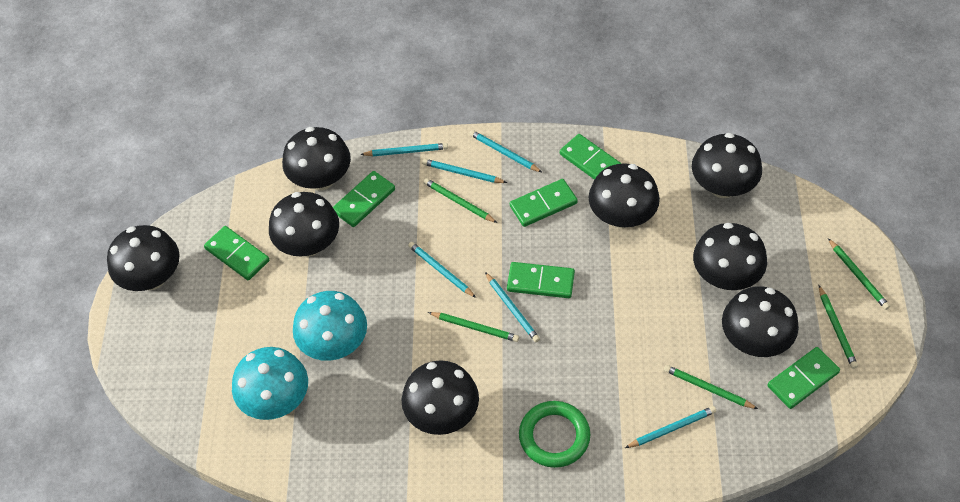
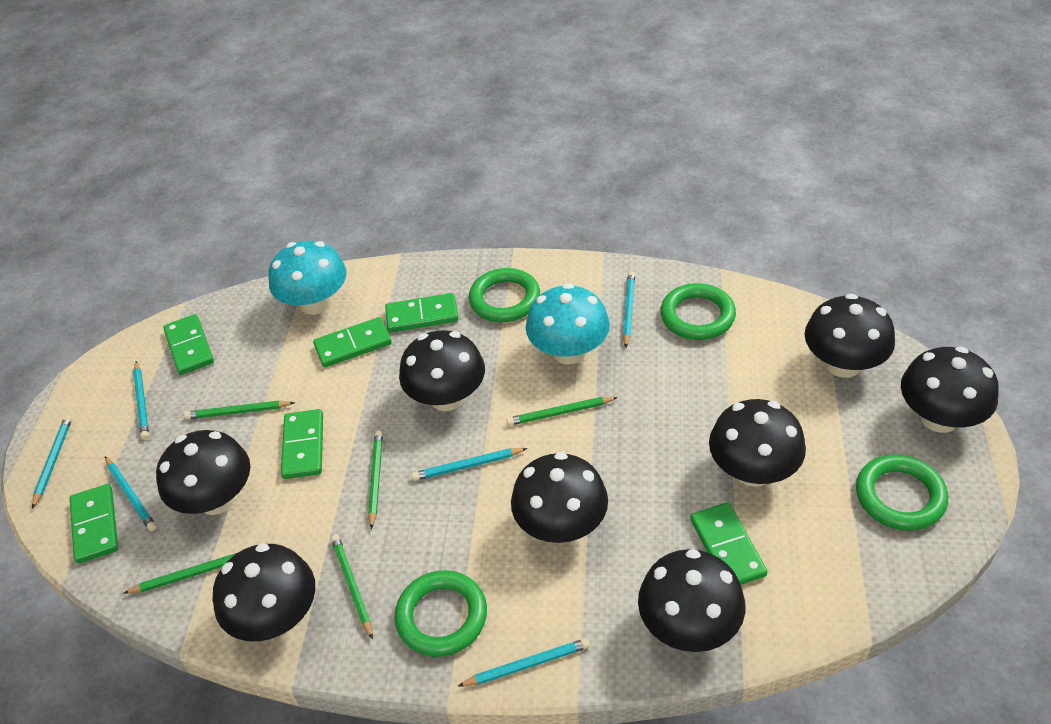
green ring: 1 -> 4

